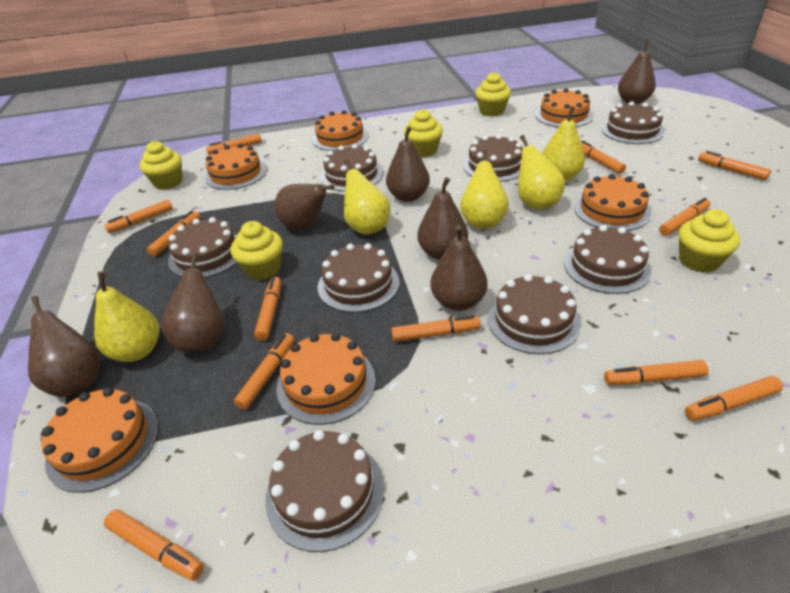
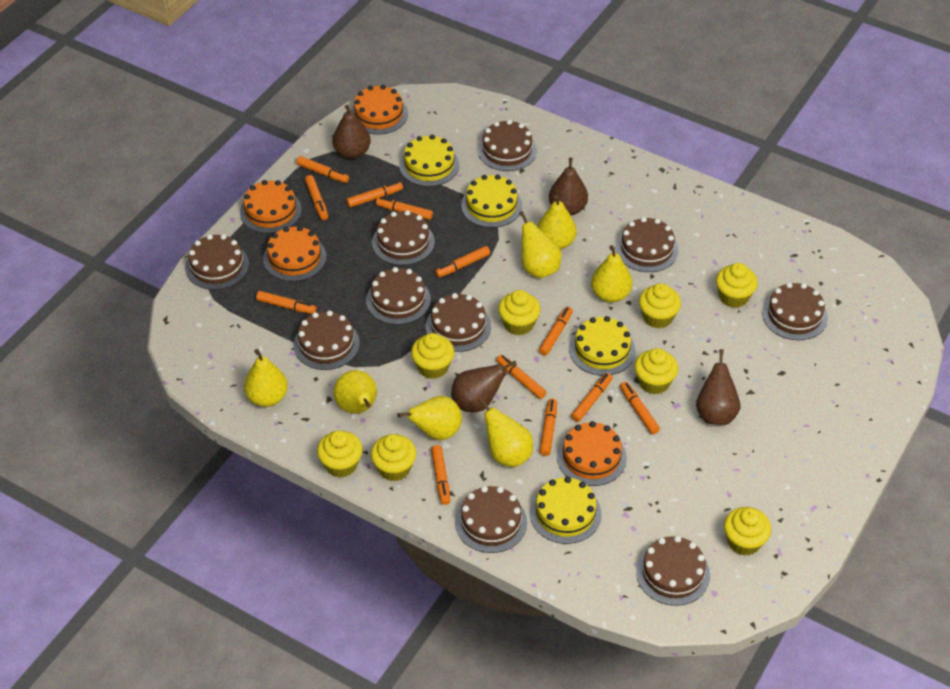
brown cake: 8 -> 10
brown pear: 7 -> 4
orange cake: 6 -> 4
yellow cake: 0 -> 4
yellow cupcake: 5 -> 8
yellow pear: 5 -> 7

